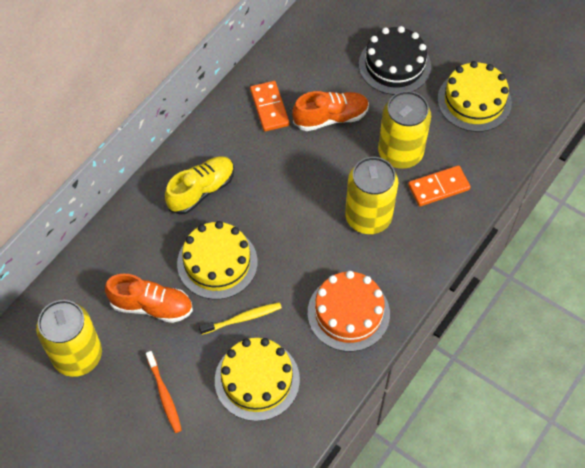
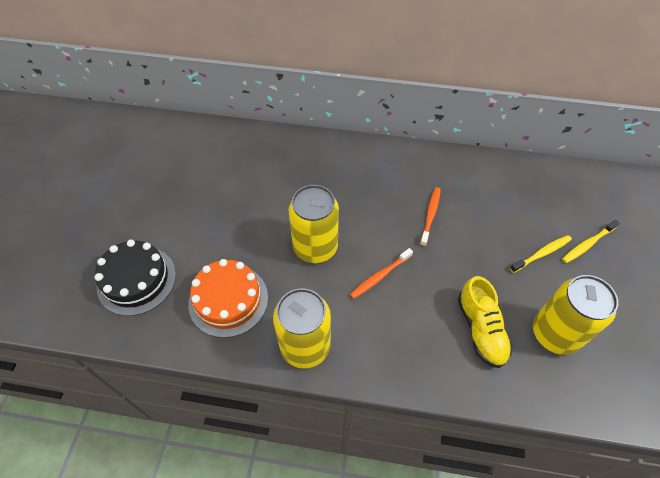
orange domino: 2 -> 0
orange shoe: 2 -> 0
orange toothbrush: 1 -> 2
yellow cake: 3 -> 0
yellow toothbrush: 1 -> 2

